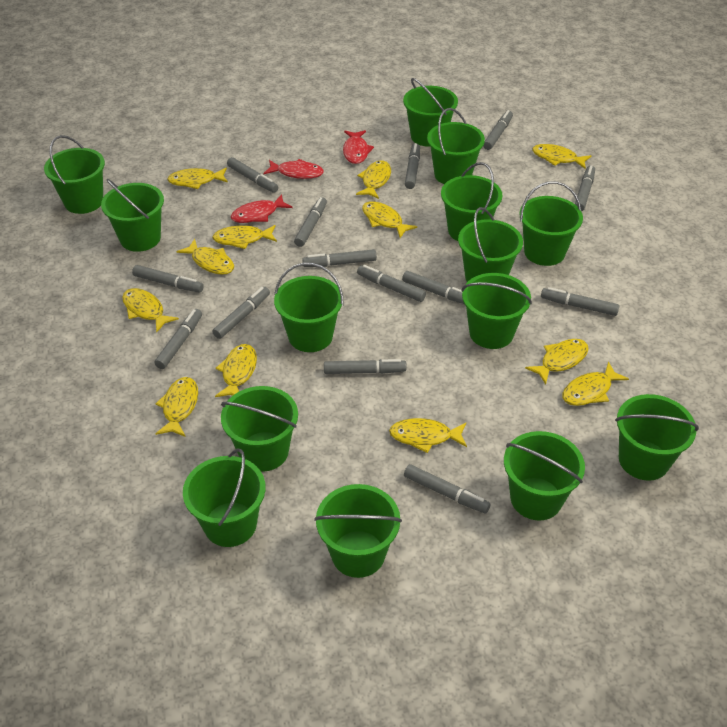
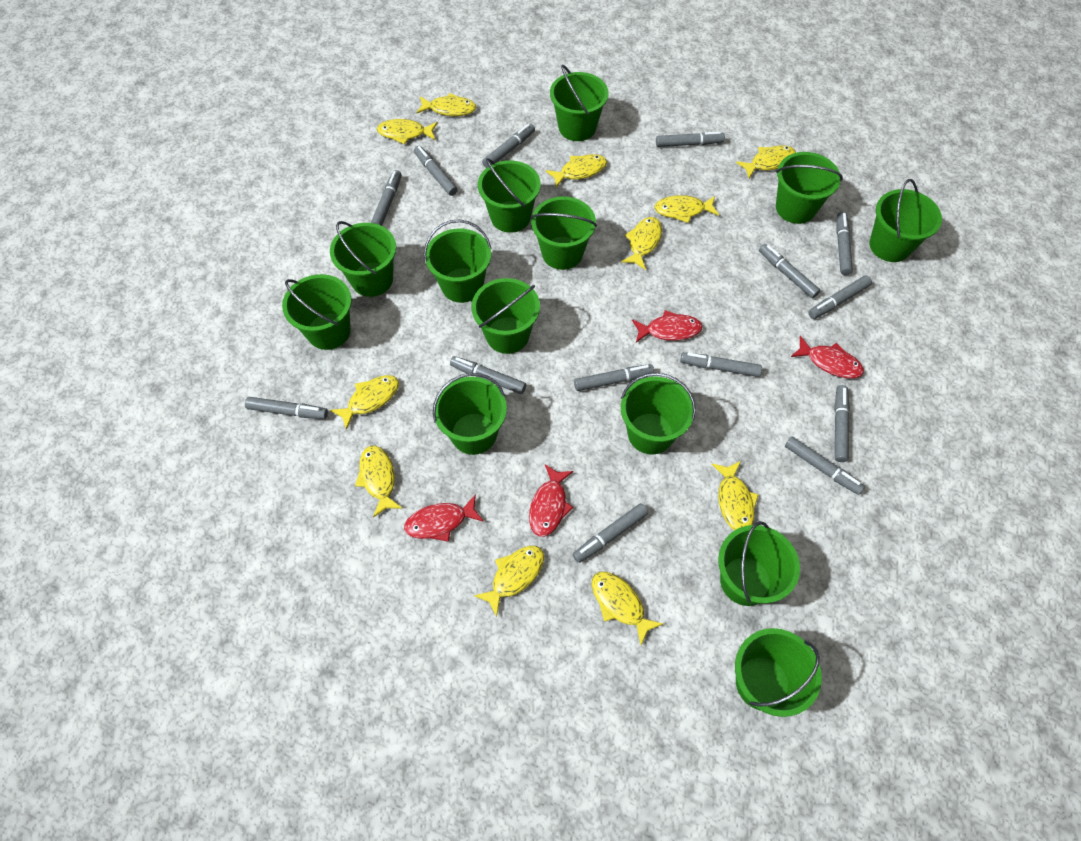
green bucket: 14 -> 13
red fish: 3 -> 4
yellow fish: 12 -> 11

